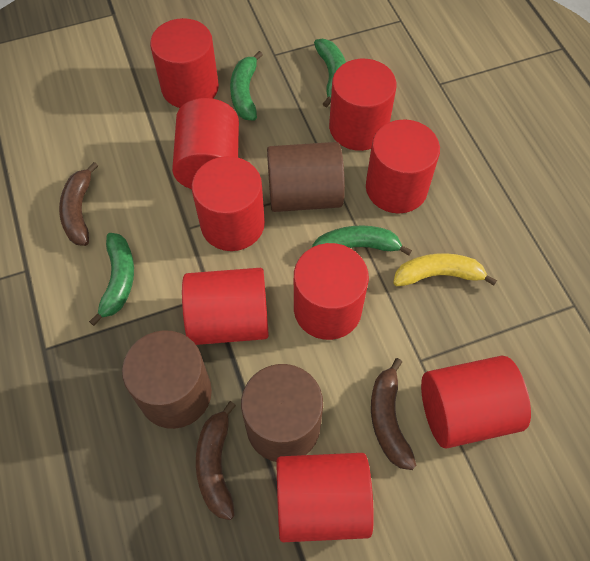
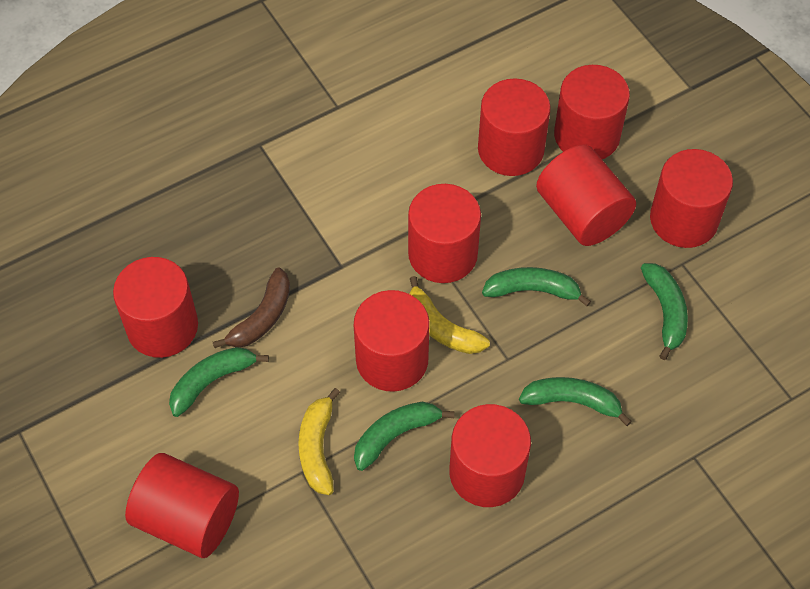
brown banana: 3 -> 1
brown cylinder: 3 -> 0
green banana: 4 -> 5
yellow banana: 1 -> 2

